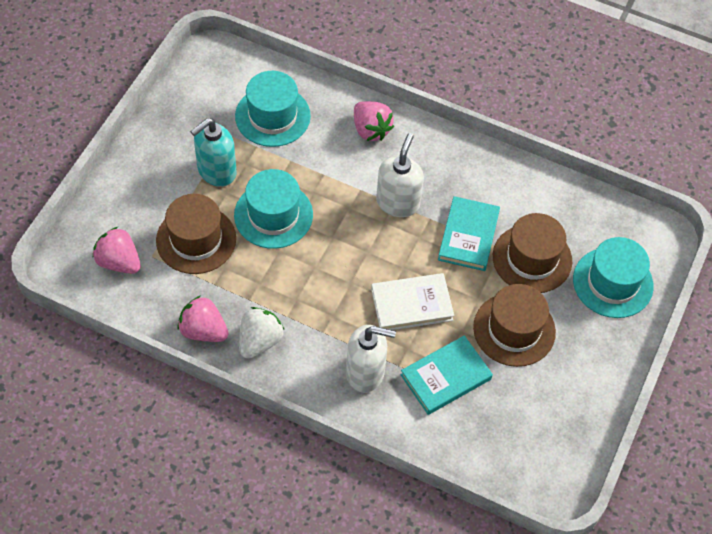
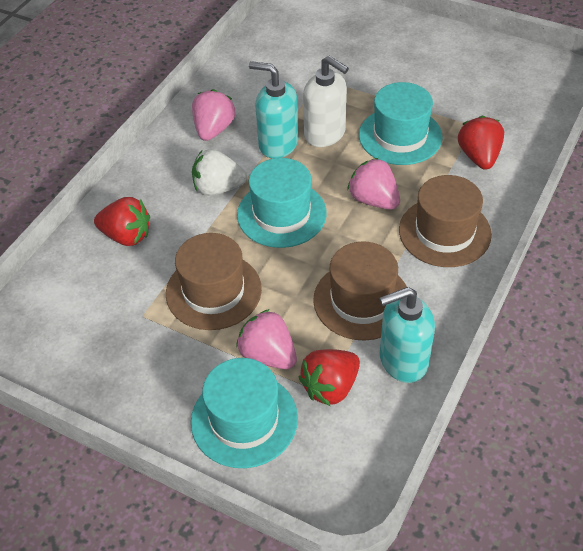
red strawberry: 0 -> 3
turquoise book: 2 -> 0
turquoise soap dispenser: 1 -> 2
white book: 1 -> 0
white soap dispenser: 2 -> 1

